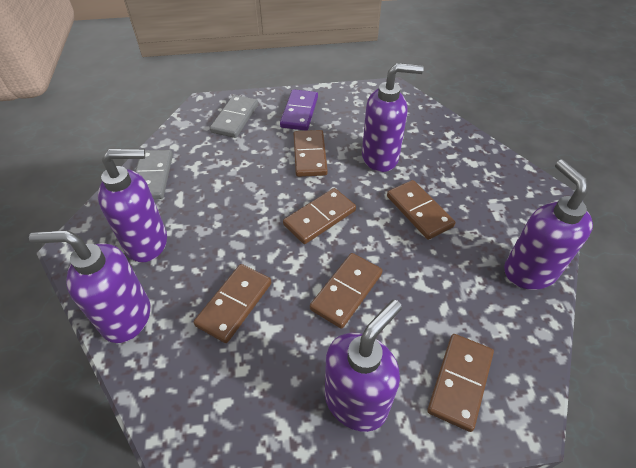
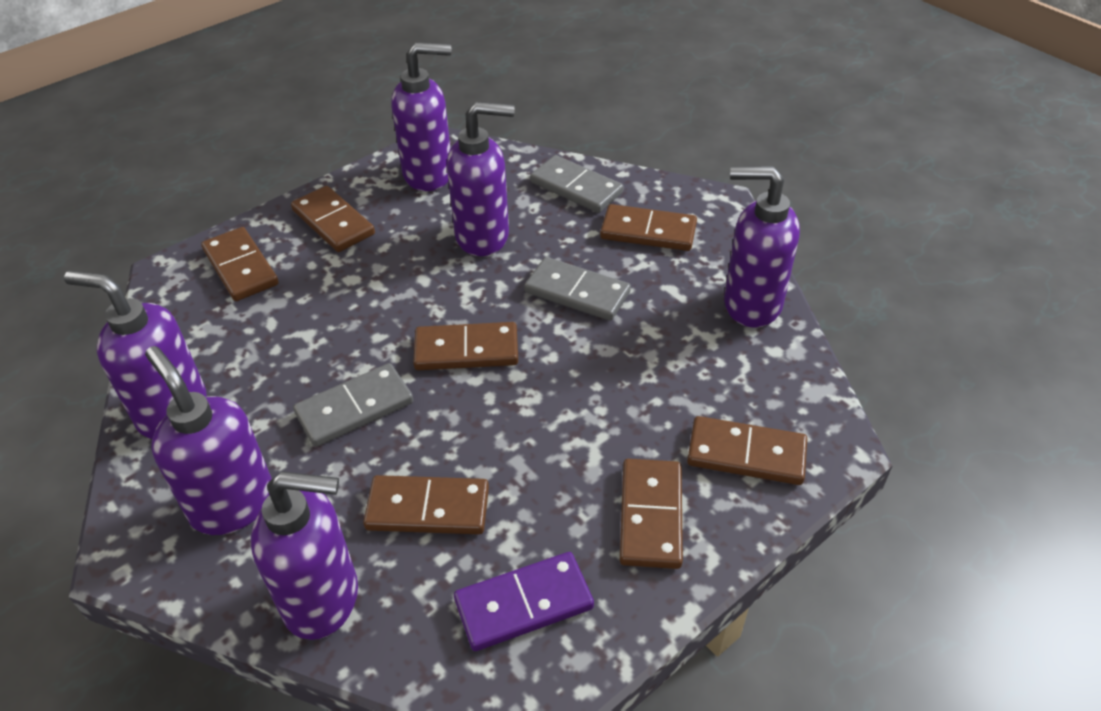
brown domino: 6 -> 7
grey domino: 2 -> 3
purple soap dispenser: 5 -> 6

